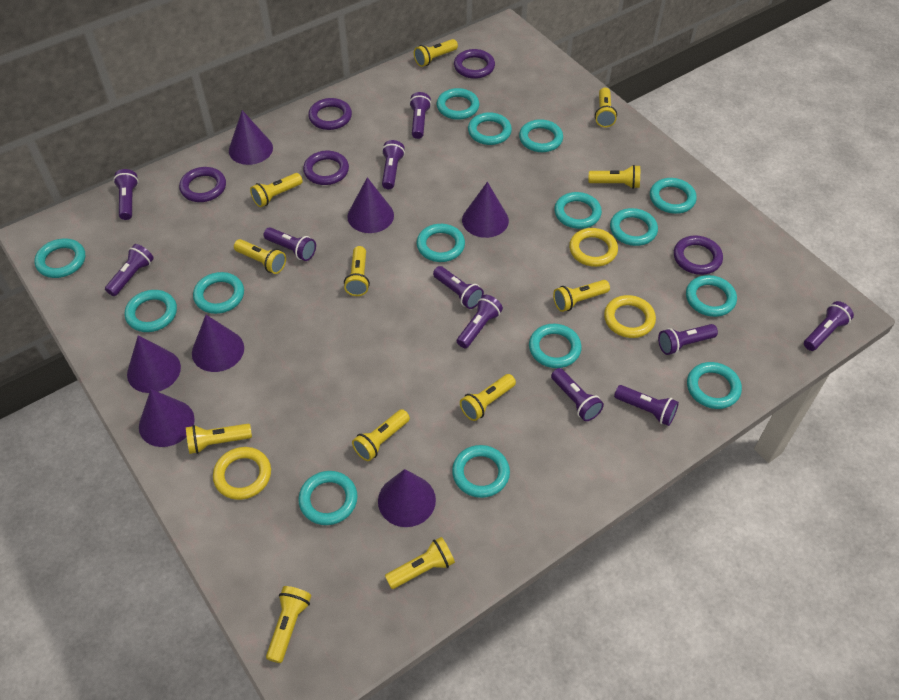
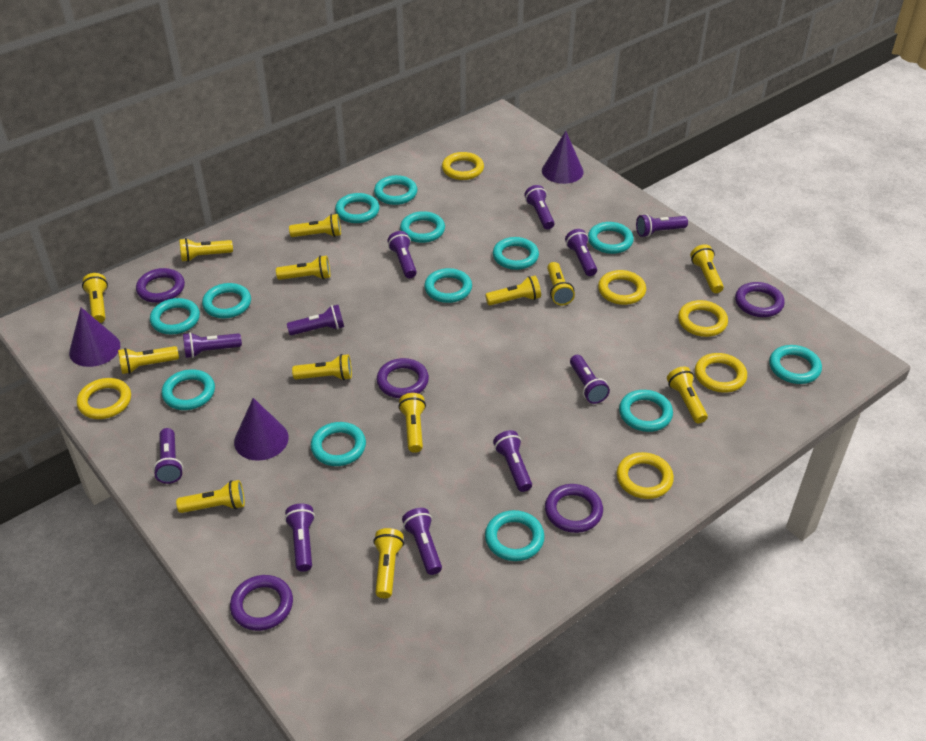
purple cone: 7 -> 3
turquoise ring: 15 -> 13
yellow flashlight: 12 -> 13
yellow ring: 3 -> 6

